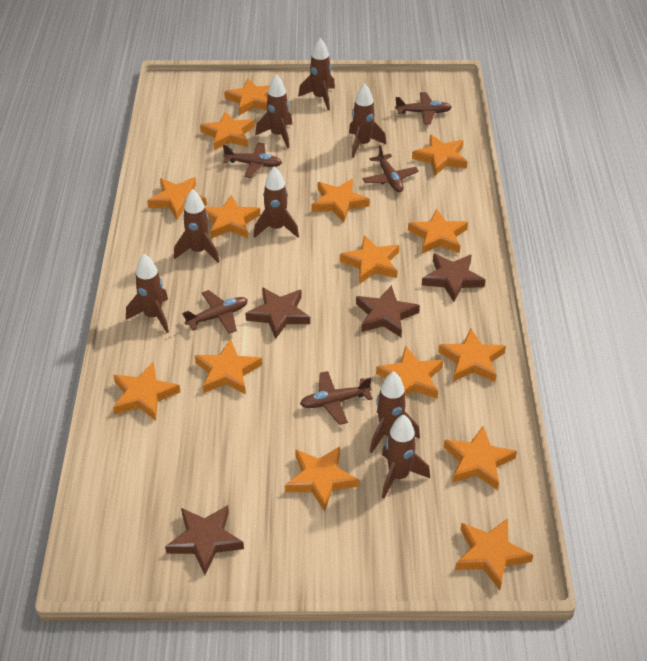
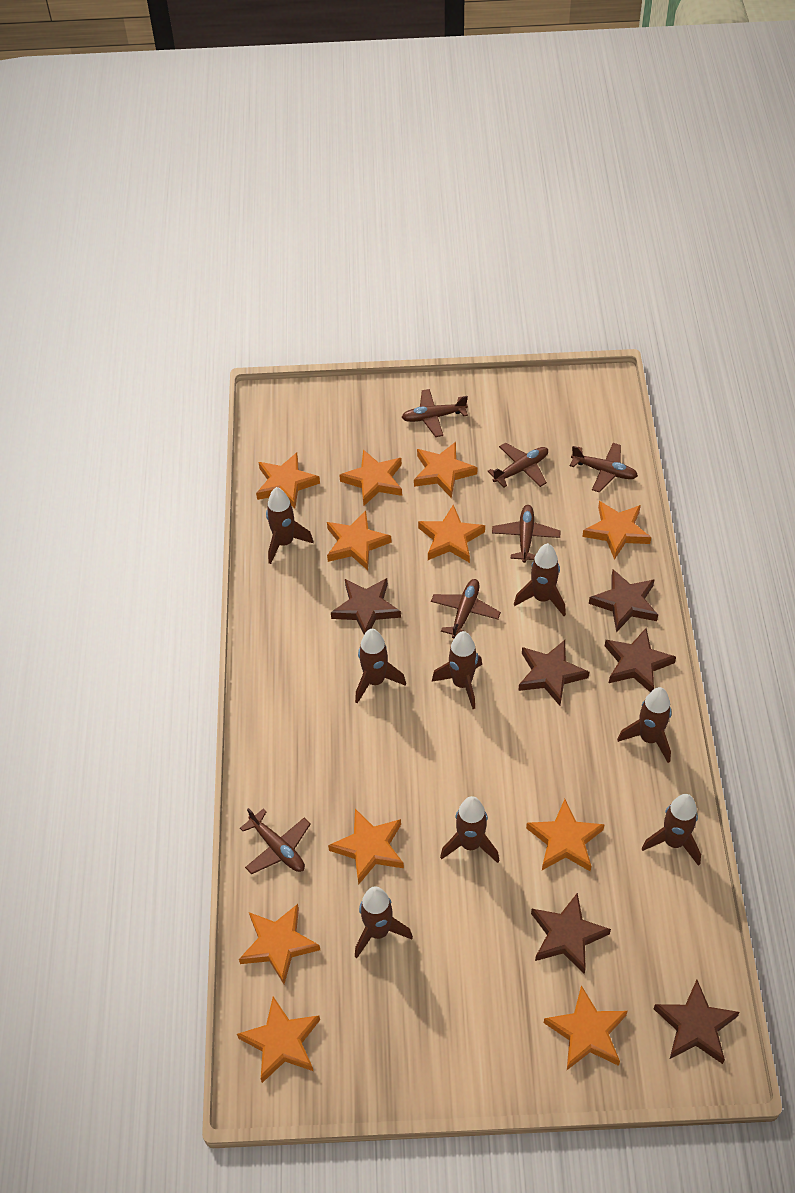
brown plane: 5 -> 6
brown star: 4 -> 6
orange star: 15 -> 11

